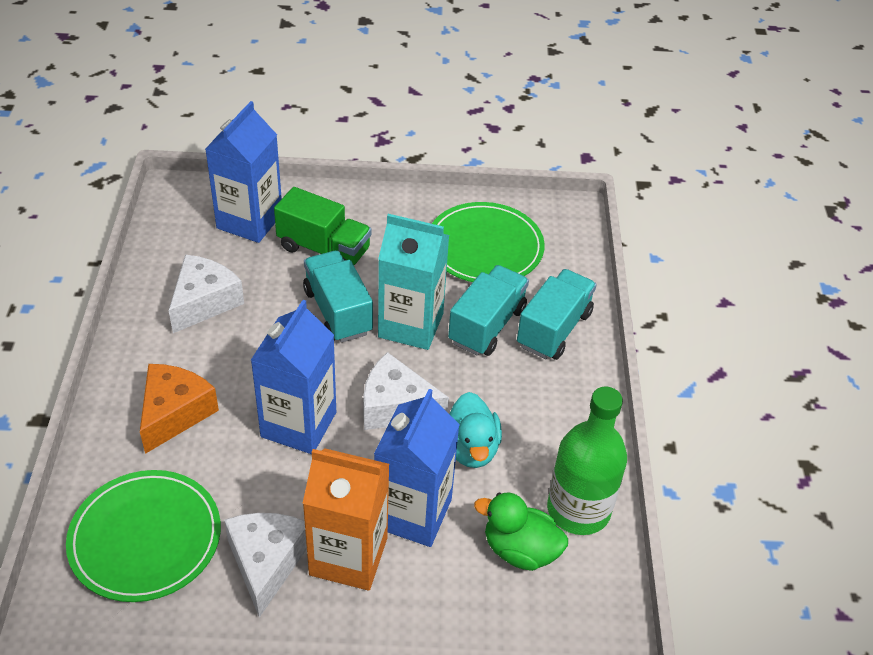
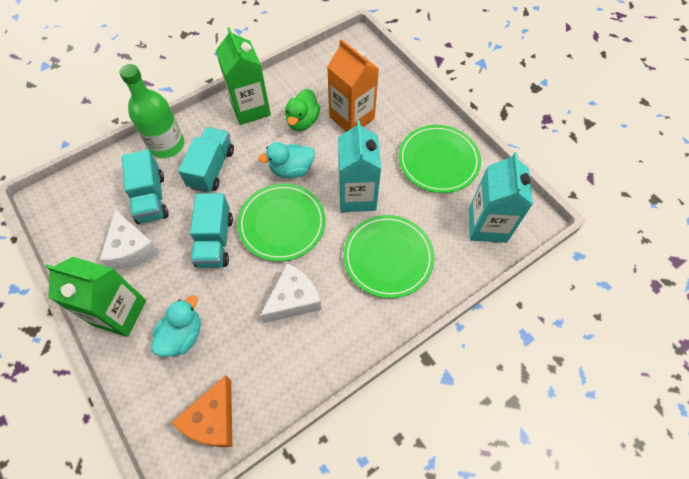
blue carton: 3 -> 0
green carton: 0 -> 2
green plate: 2 -> 3
green truck: 1 -> 0
turquoise carton: 1 -> 2
turquoise duck: 1 -> 2
white cheese: 3 -> 2

